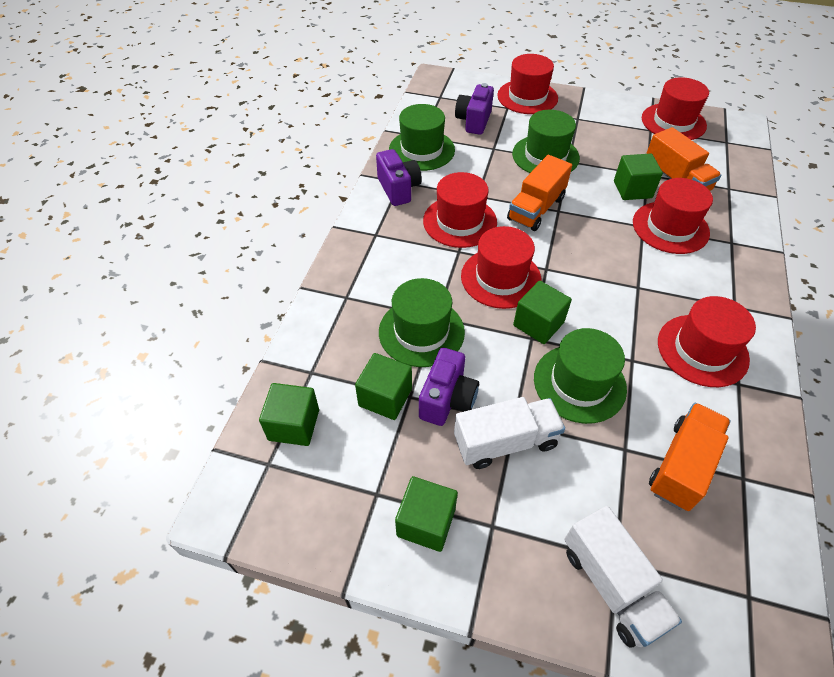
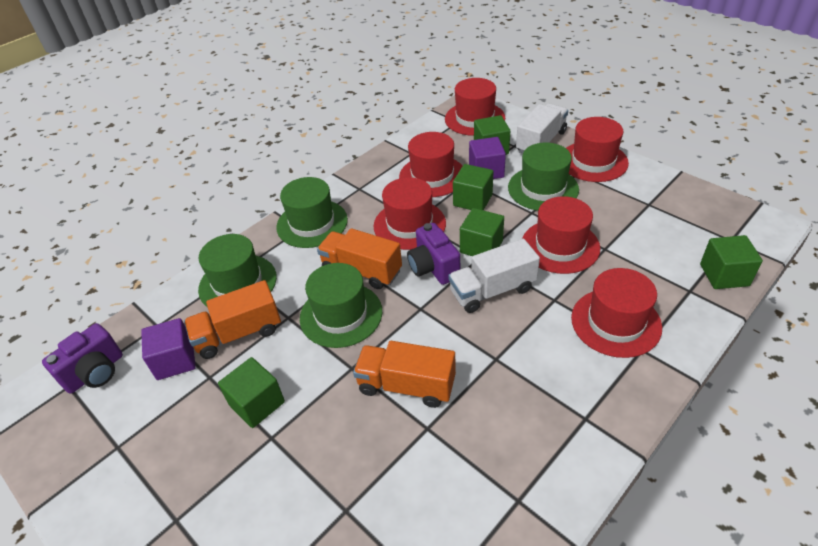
purple camera: 3 -> 2
purple cube: 0 -> 2

